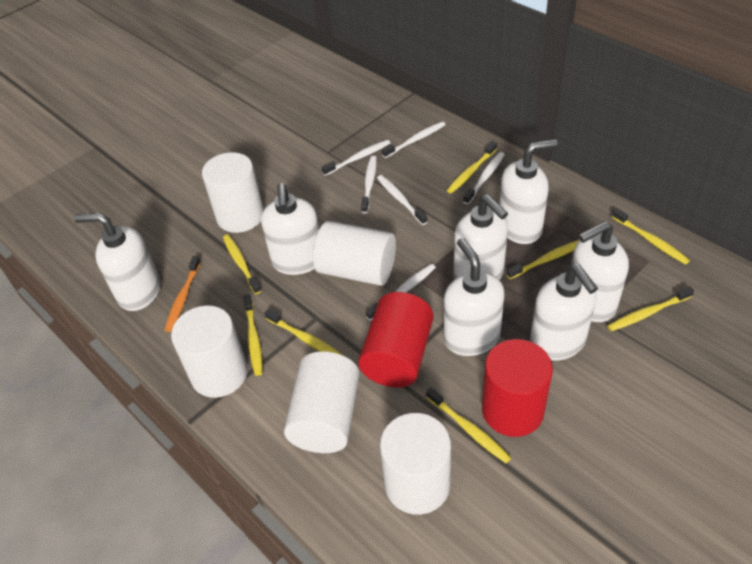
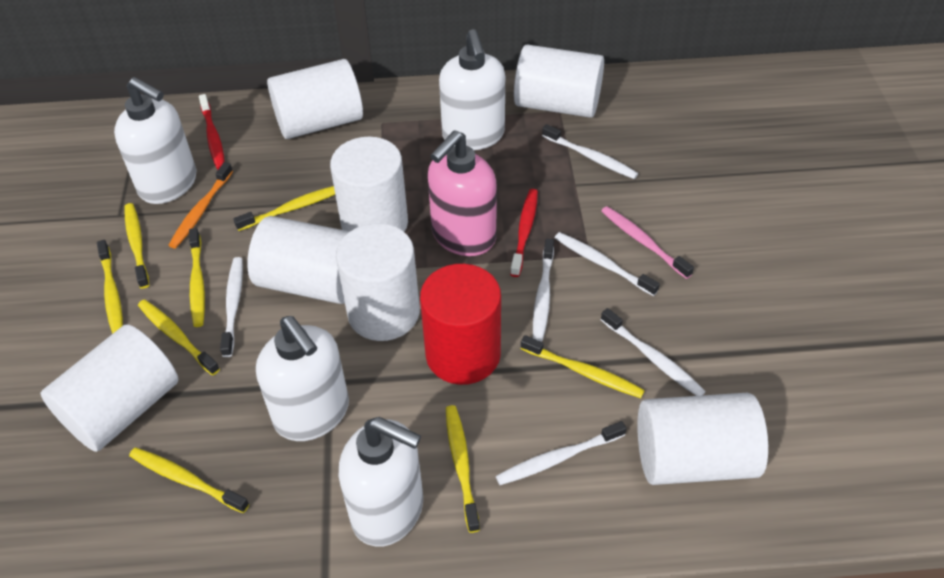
pink soap dispenser: 0 -> 1
pink toothbrush: 0 -> 1
red cylinder: 2 -> 1
red toothbrush: 0 -> 2
white cylinder: 5 -> 7
white soap dispenser: 7 -> 4

